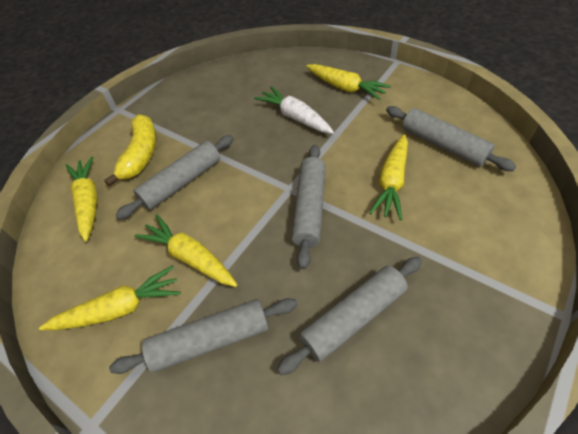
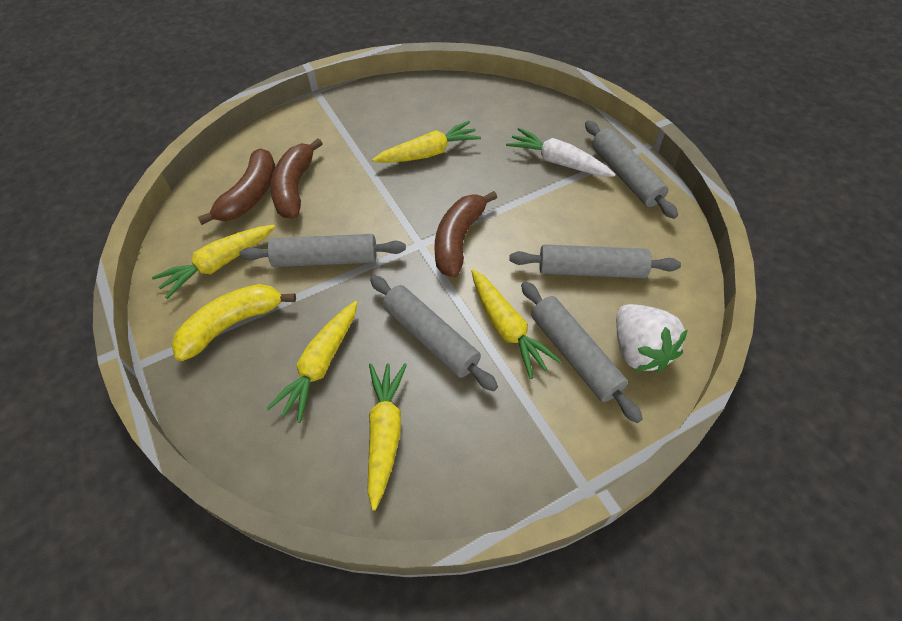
brown banana: 0 -> 3
white strawberry: 0 -> 1

